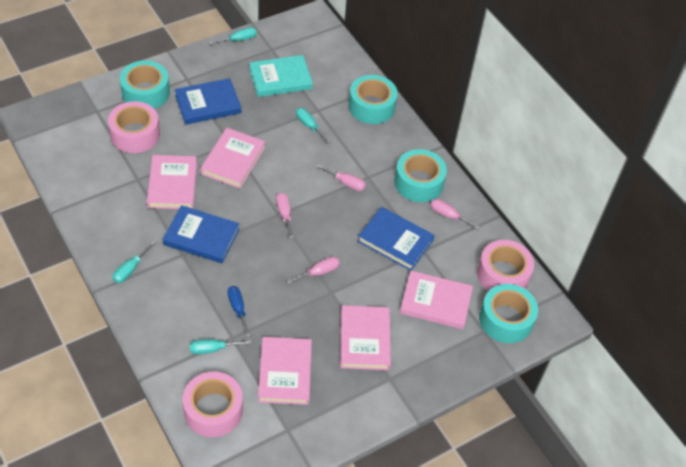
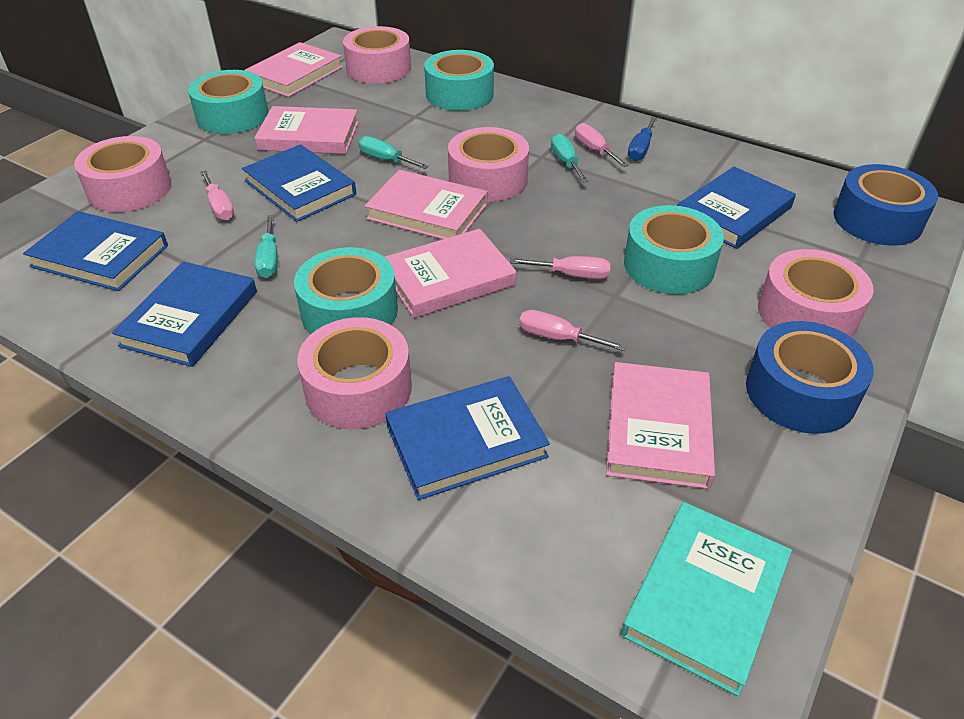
blue book: 3 -> 5
blue tape: 0 -> 2
pink tape: 3 -> 5
turquoise screwdriver: 4 -> 3

